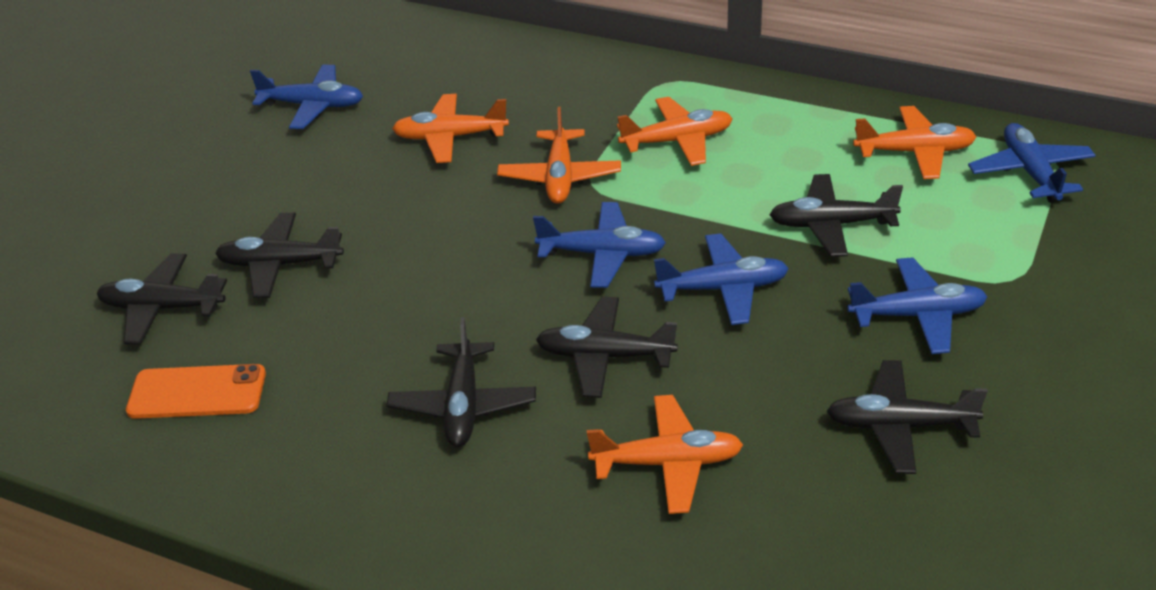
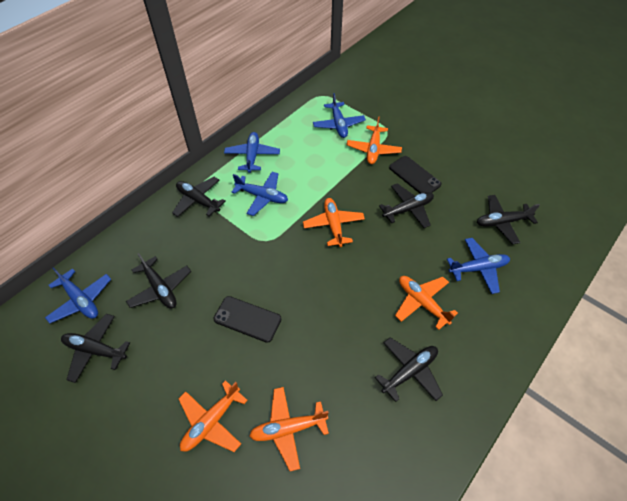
black phone: 0 -> 2
orange phone: 1 -> 0

